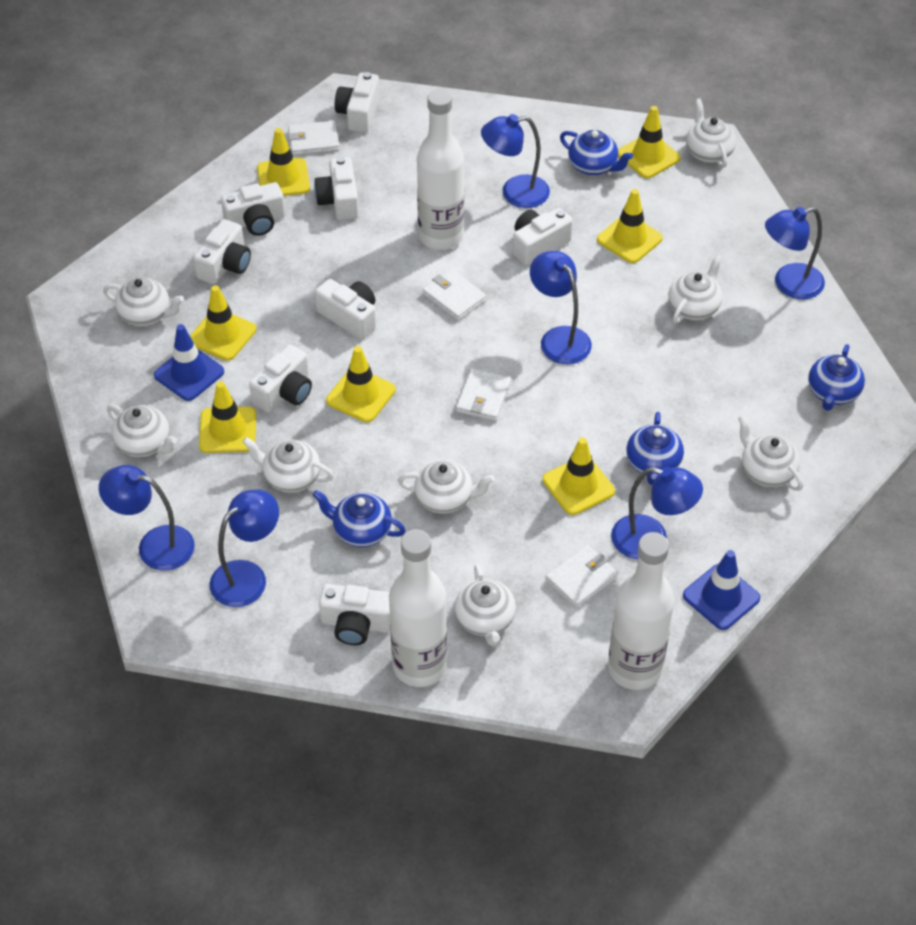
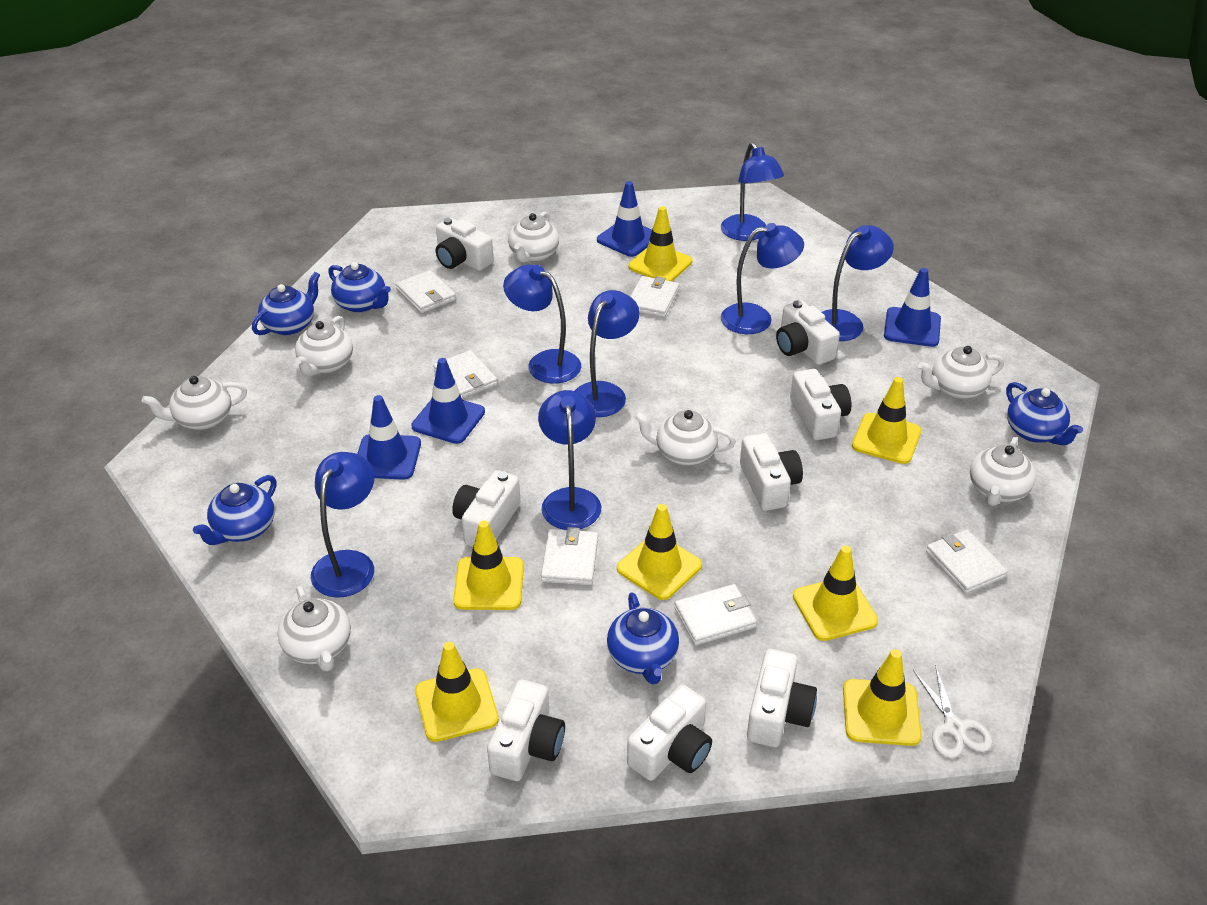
blue lamp: 6 -> 7
blue teapot: 4 -> 5
blue traffic cone: 2 -> 4
white bottle: 3 -> 0
white scissors: 0 -> 1
white teapot: 8 -> 7
white wallet: 4 -> 6

